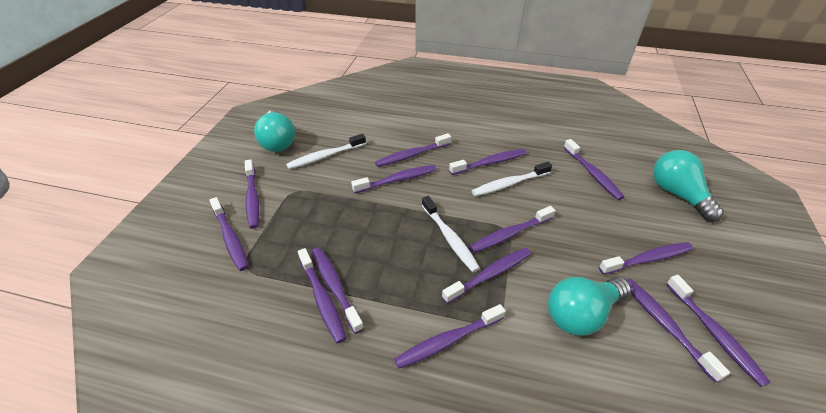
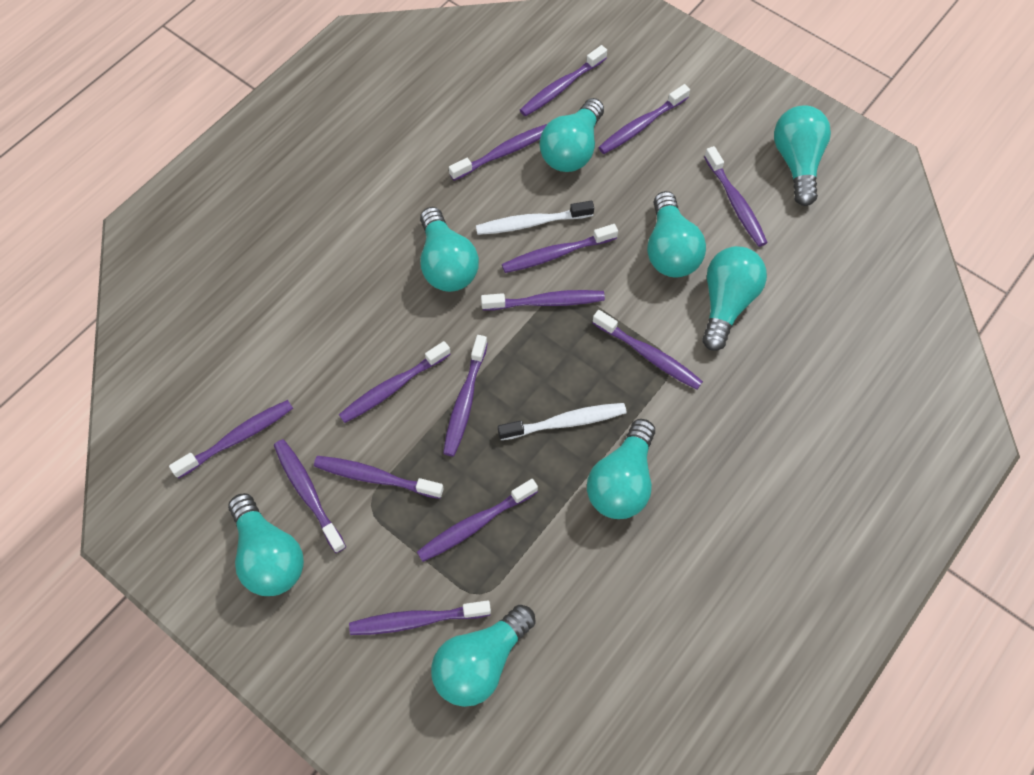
turquoise light bulb: 3 -> 8
white toothbrush: 3 -> 2

